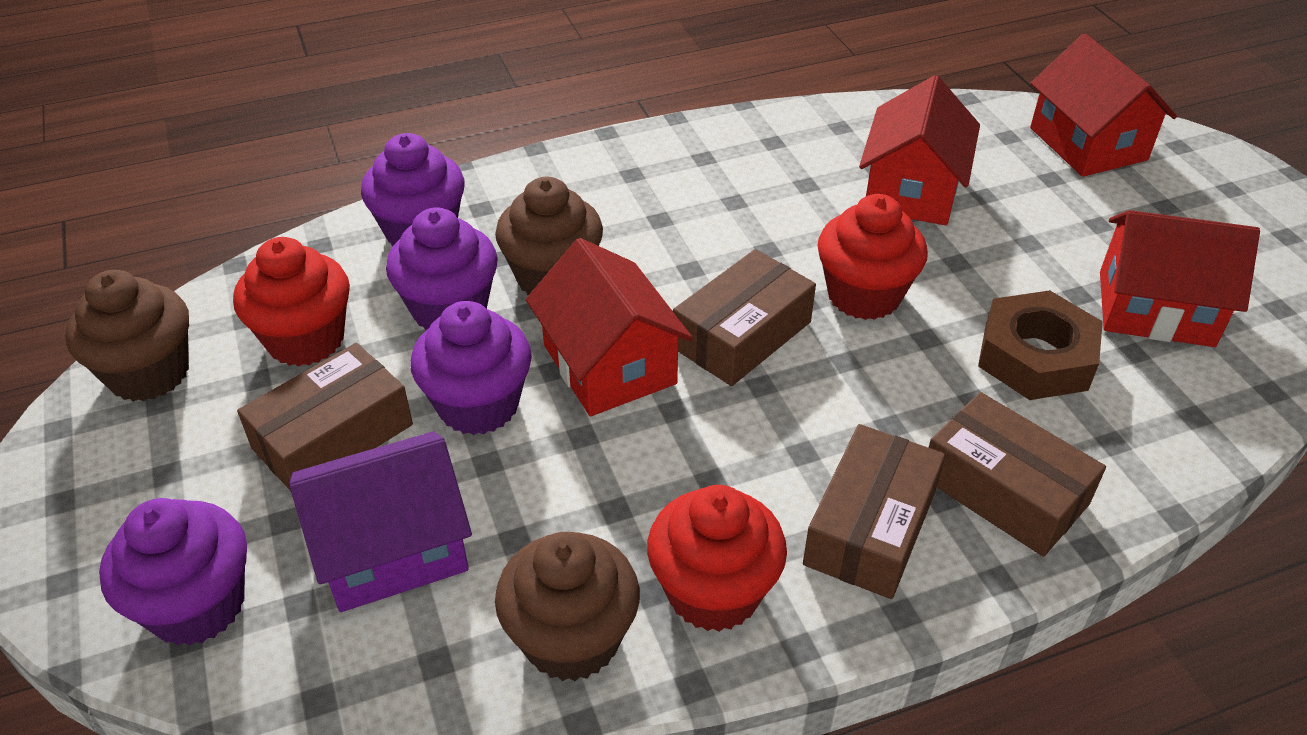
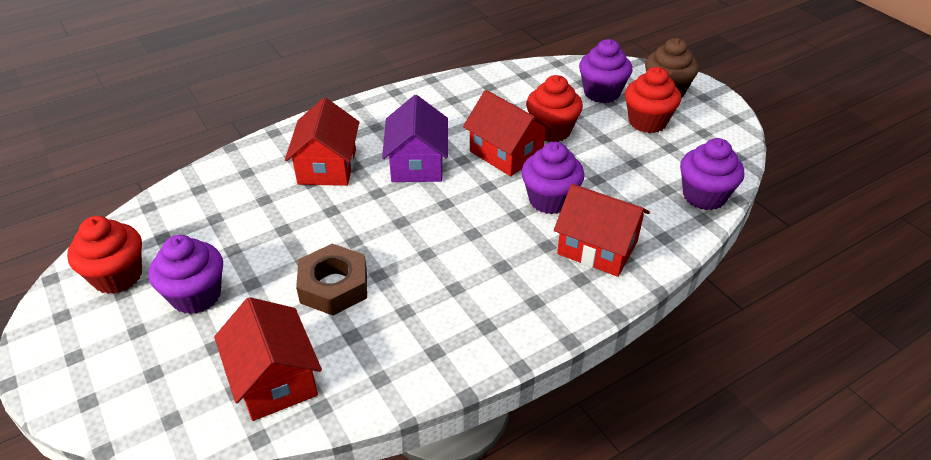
brown box: 4 -> 0
brown cupcake: 3 -> 1

